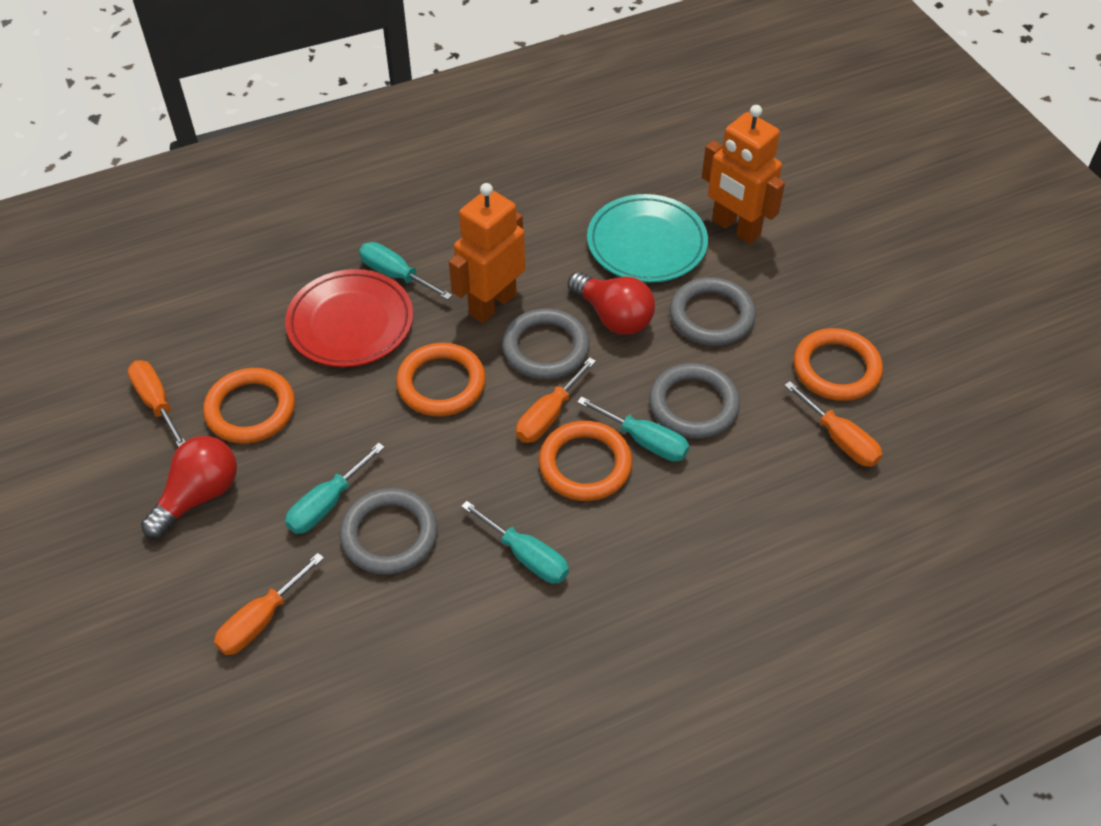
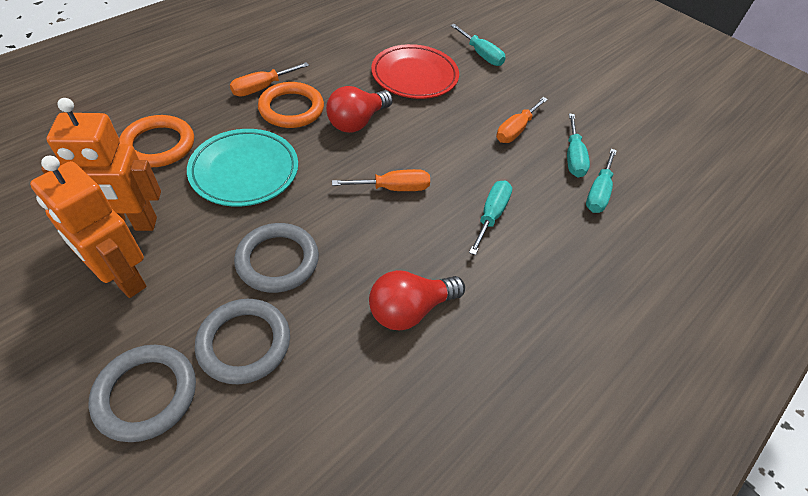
grey ring: 4 -> 3
orange ring: 4 -> 2
orange screwdriver: 4 -> 3

